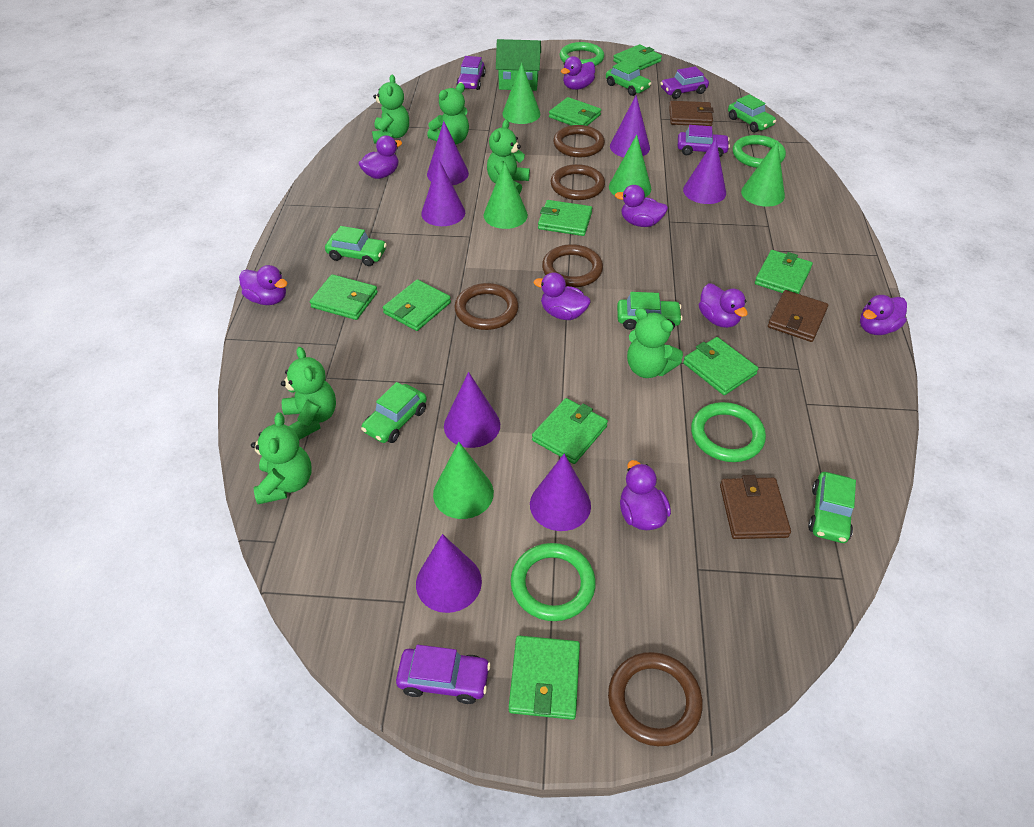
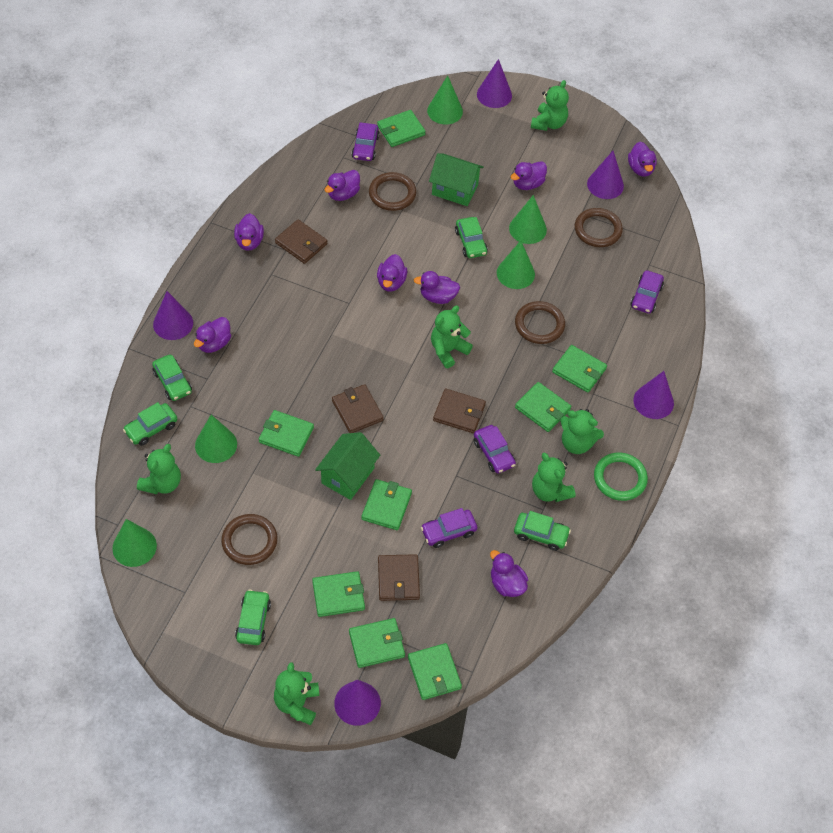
brown ring: 5 -> 4
brown wallet: 3 -> 4
green car: 6 -> 5
green house: 1 -> 2
green ring: 4 -> 1
green wallet: 9 -> 8
purple cone: 7 -> 5

